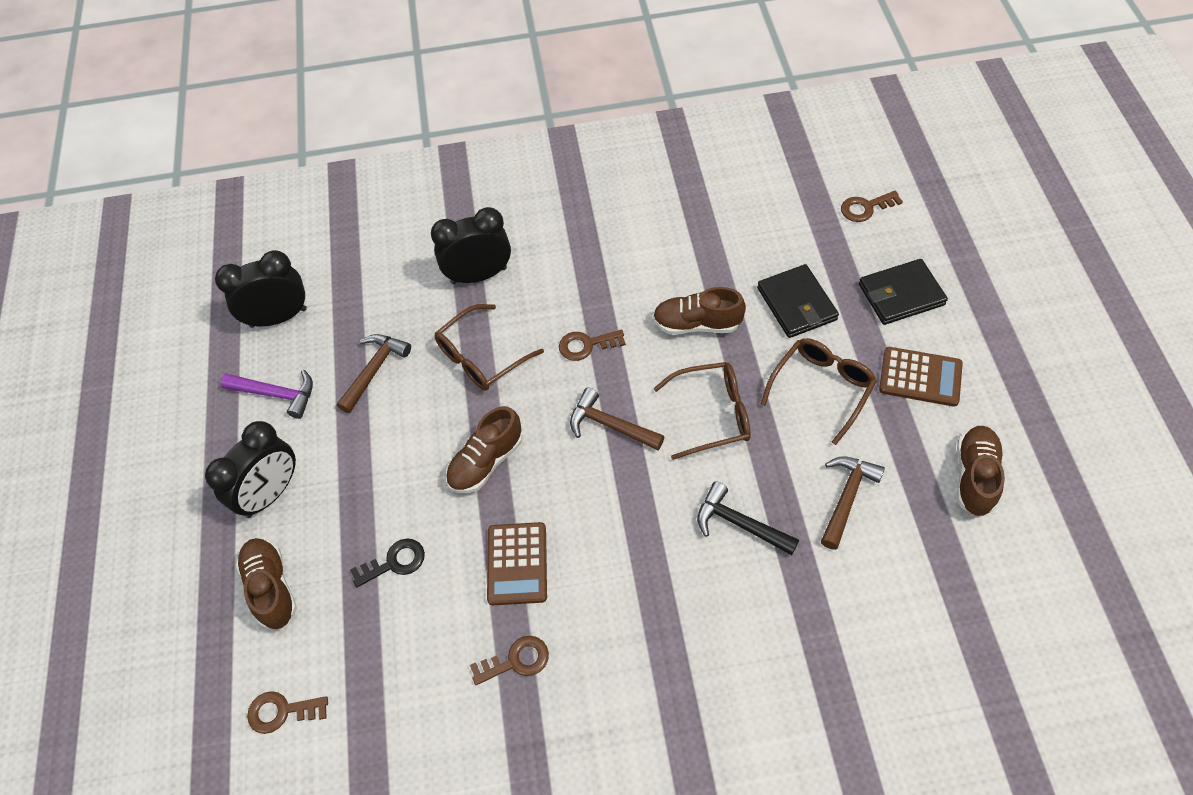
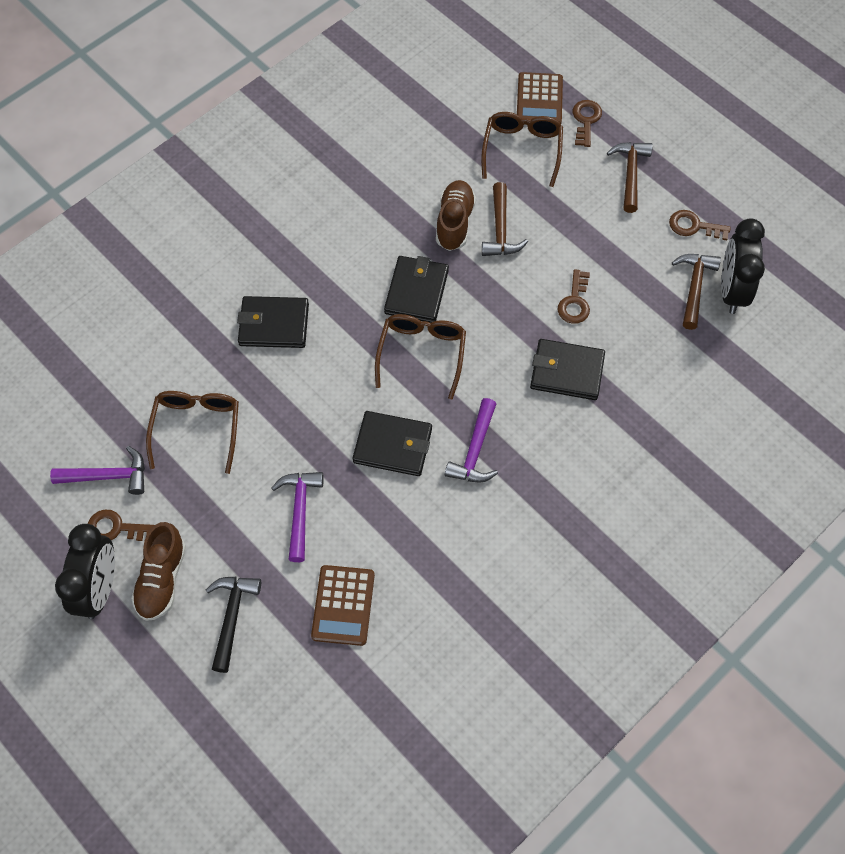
black clock: 3 -> 2
black key: 1 -> 0
black wallet: 2 -> 4
brown shoe: 4 -> 2
purple hammer: 1 -> 3

